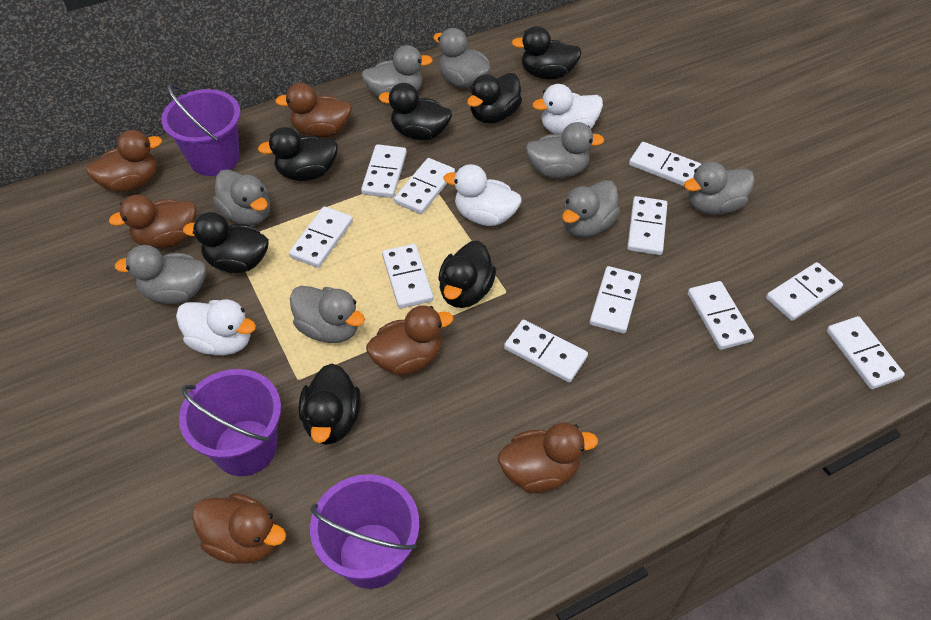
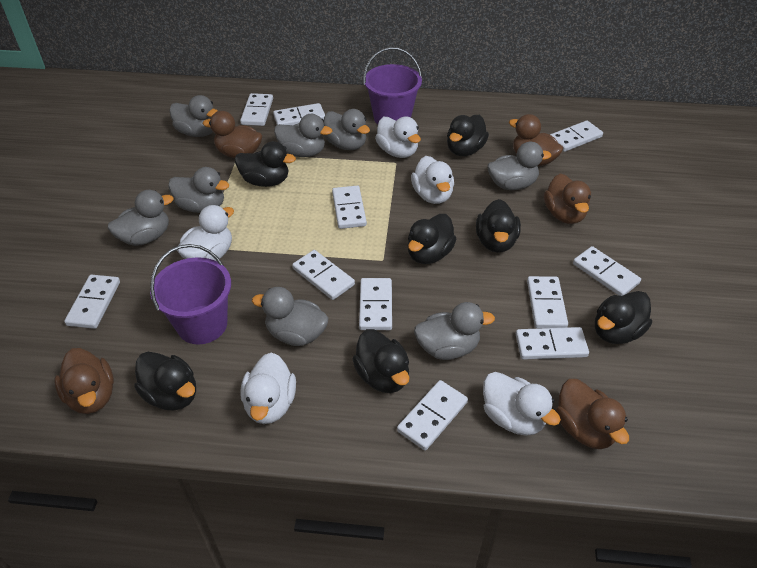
brown duck: 6 -> 5
purple bucket: 3 -> 2
white duck: 3 -> 5

